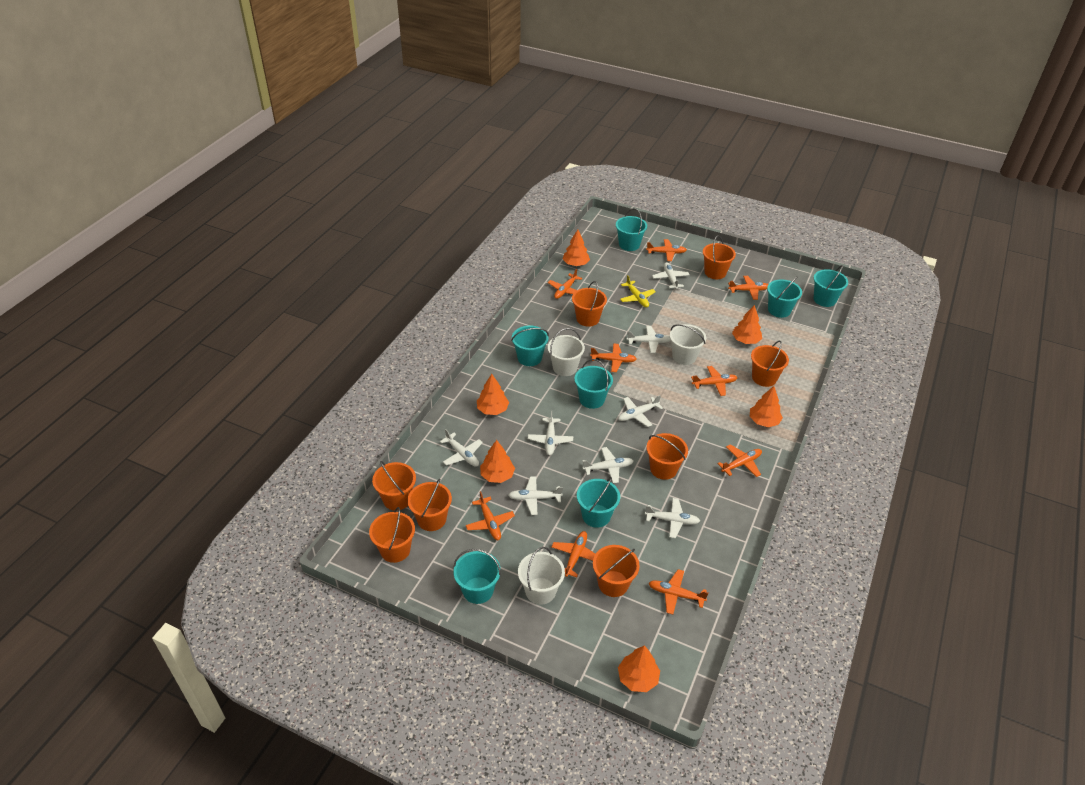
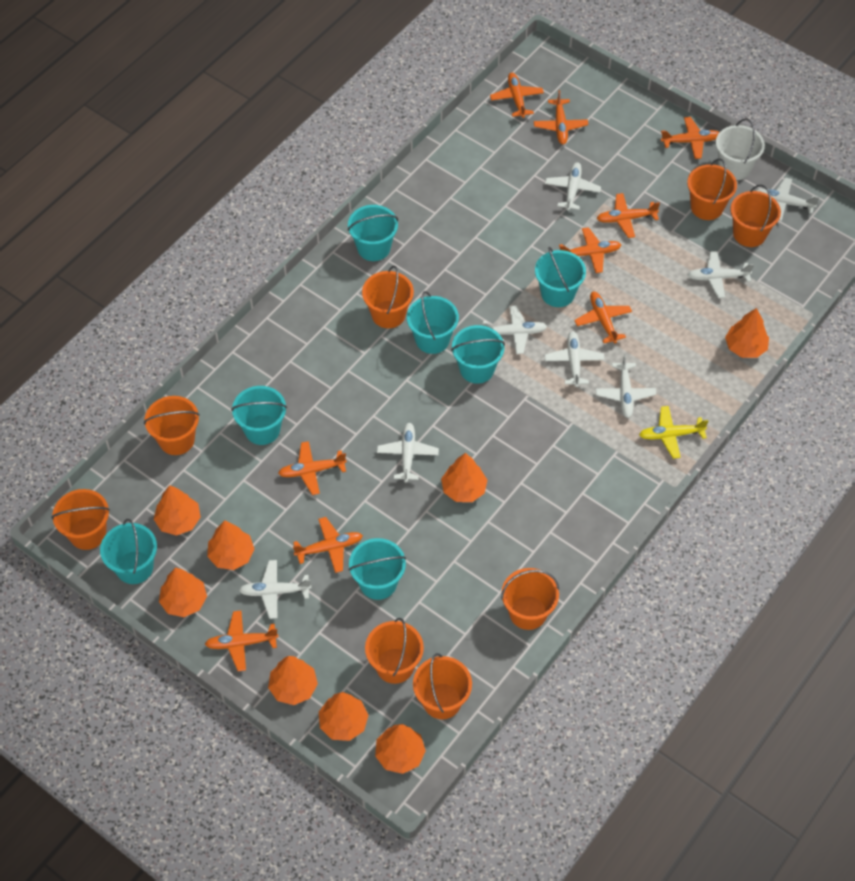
orange tree: 6 -> 8
white bucket: 3 -> 1

